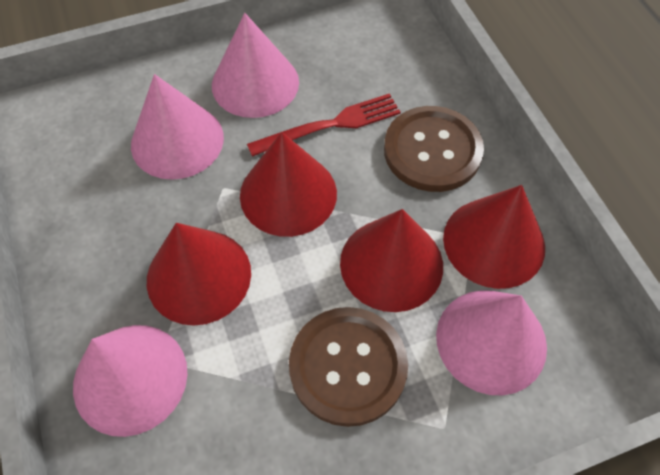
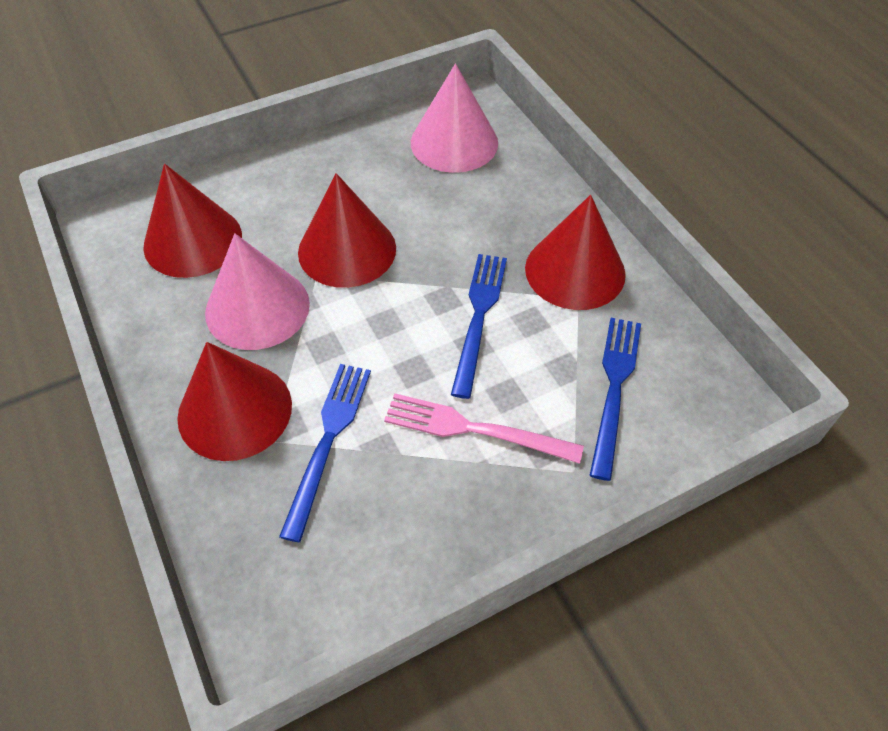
blue fork: 0 -> 3
brown button: 2 -> 0
pink cone: 4 -> 2
pink fork: 0 -> 1
red fork: 1 -> 0

